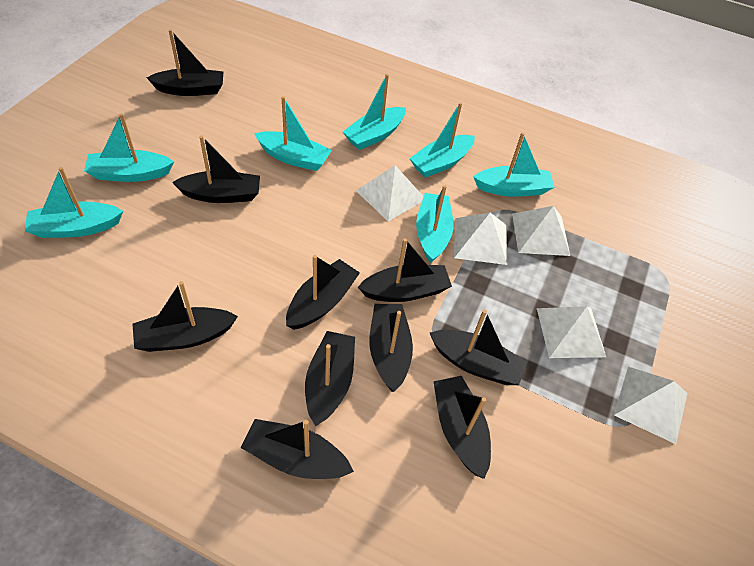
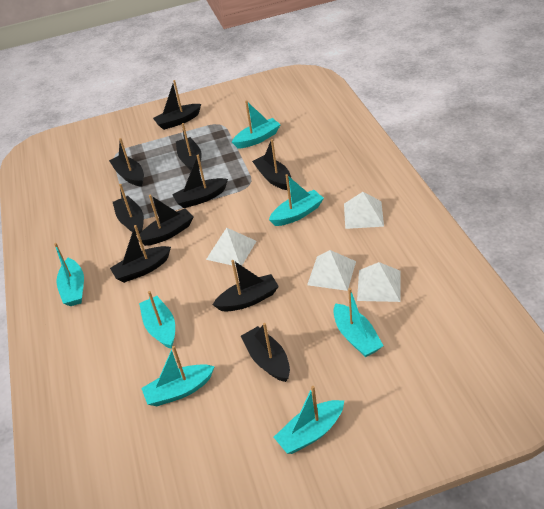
white pyramid: 5 -> 4

